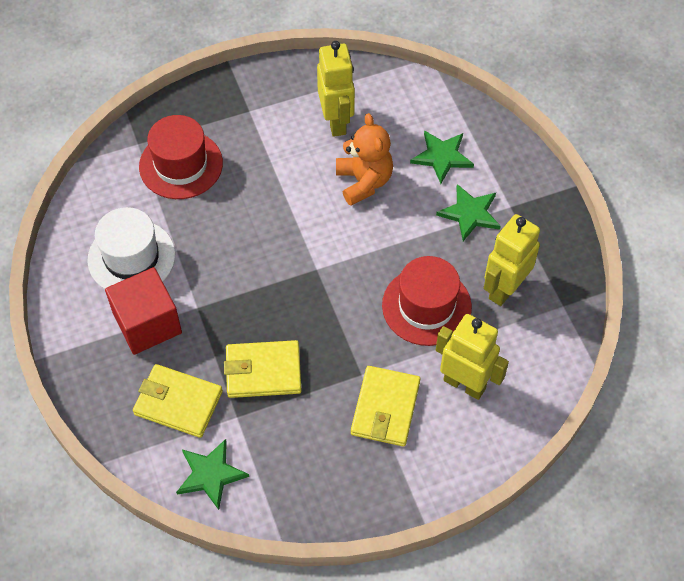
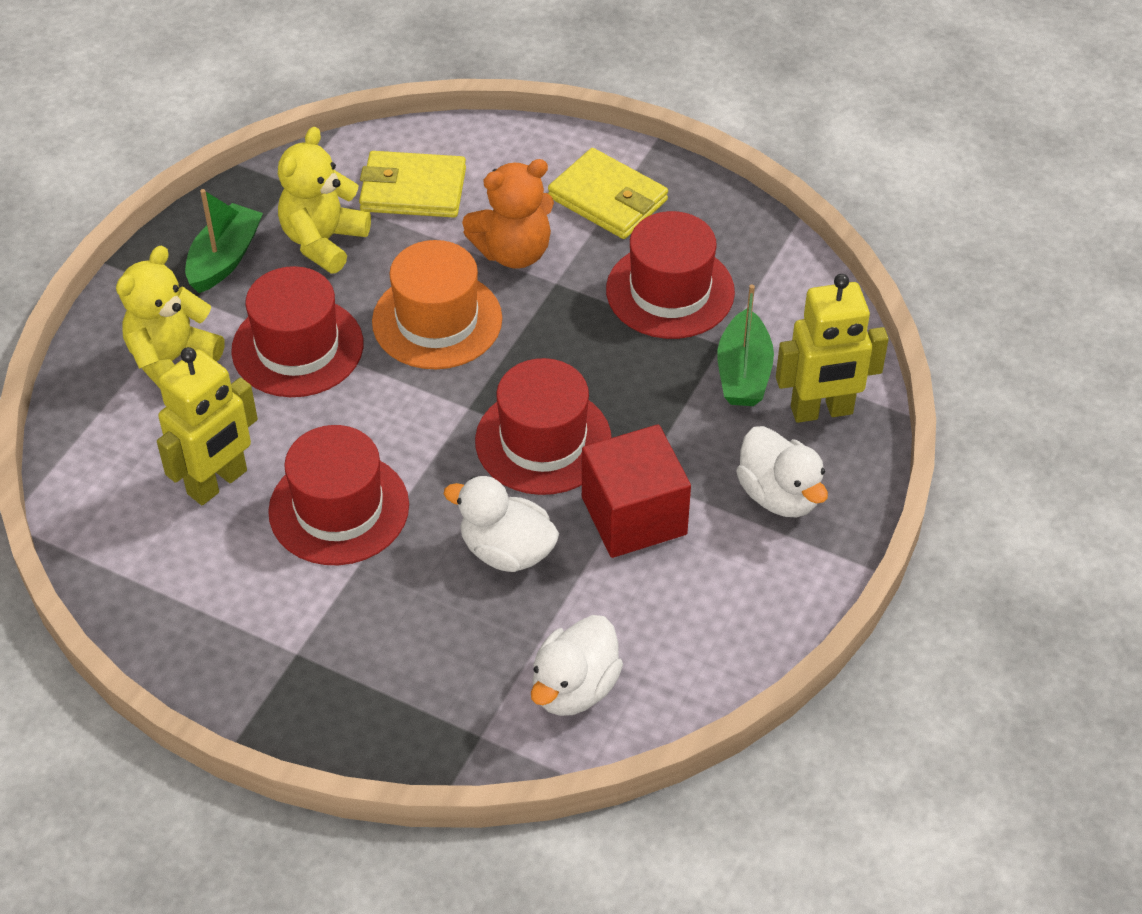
green boat: 0 -> 2
green star: 3 -> 0
orange hat: 0 -> 1
red hat: 2 -> 4
white duck: 0 -> 3
white hat: 1 -> 0
yellow robot: 3 -> 2
yellow teddy bear: 0 -> 2
yellow wallet: 3 -> 2

